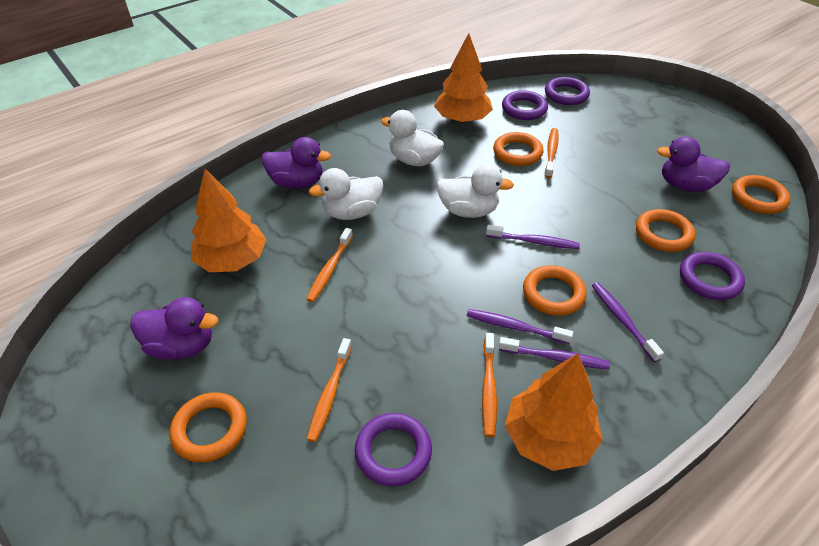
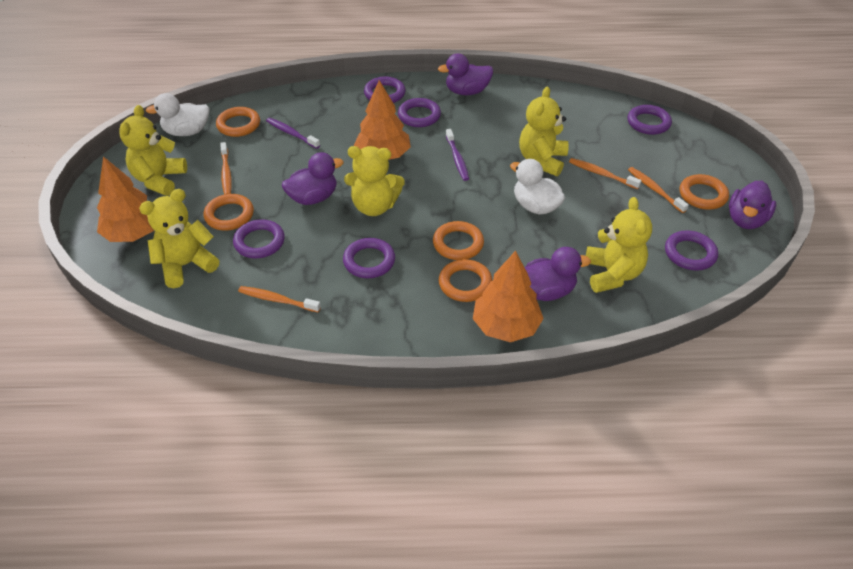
purple duck: 3 -> 4
purple ring: 4 -> 6
purple toothbrush: 4 -> 2
white duck: 3 -> 2
yellow teddy bear: 0 -> 5

